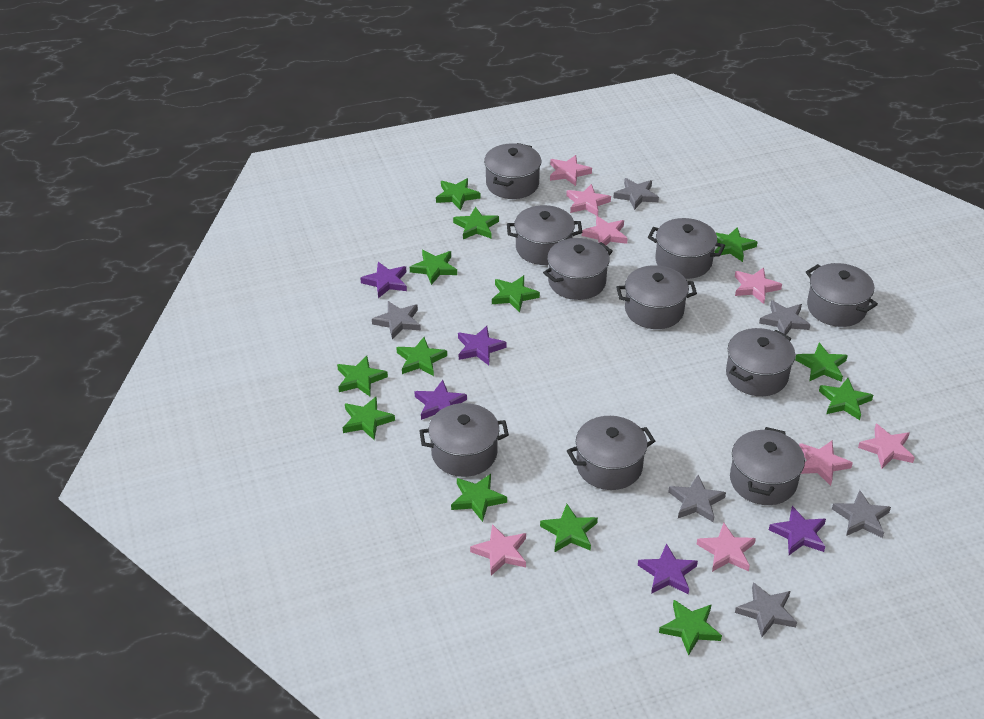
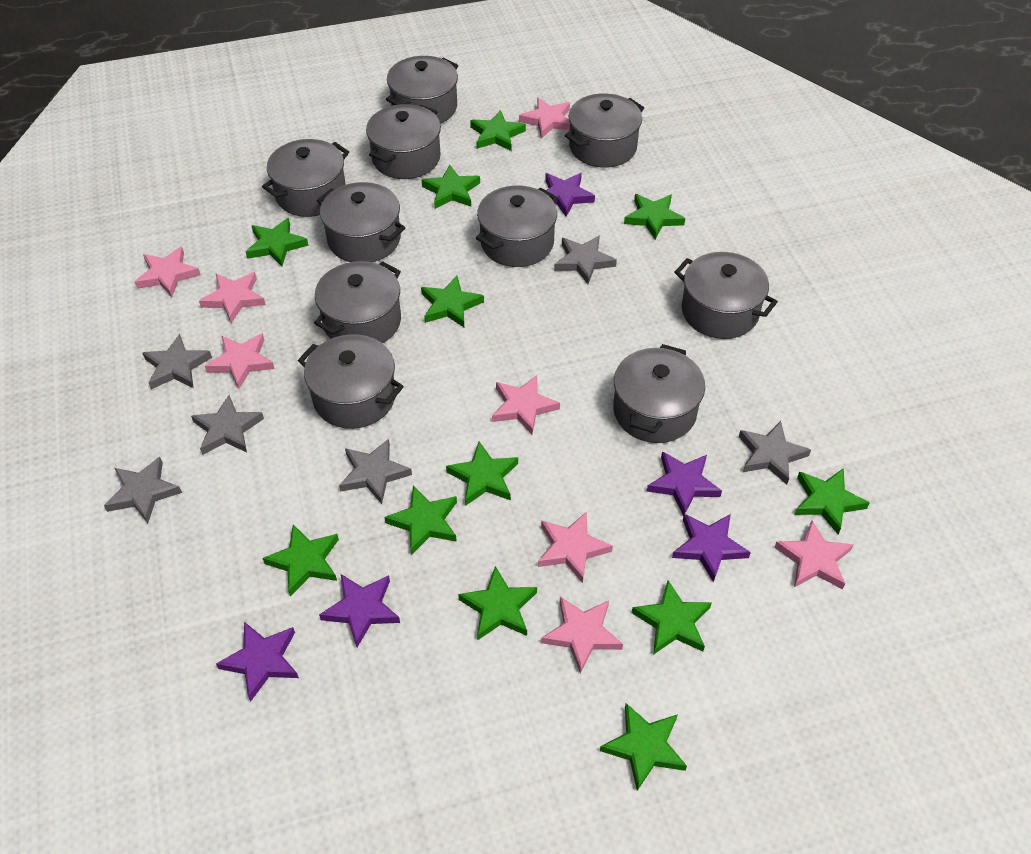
green star: 13 -> 12

